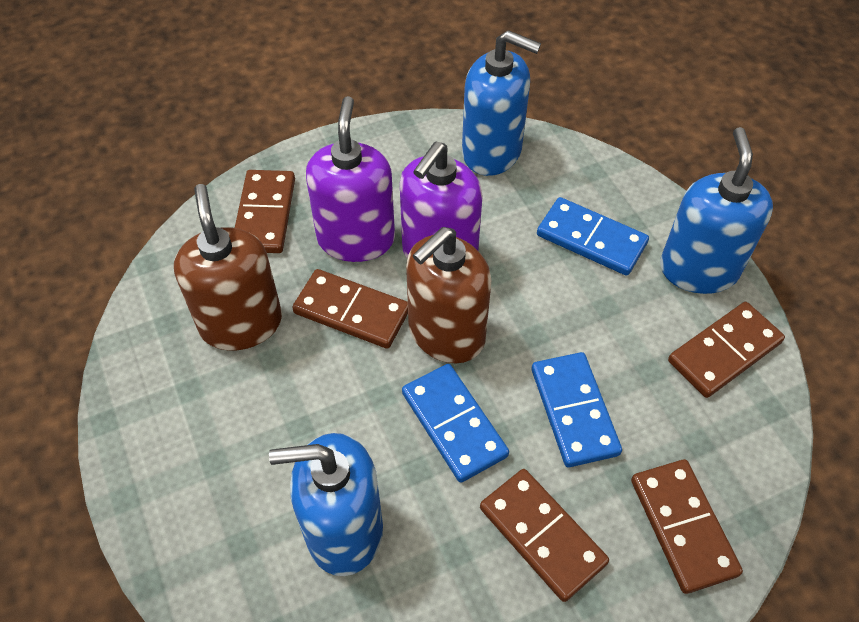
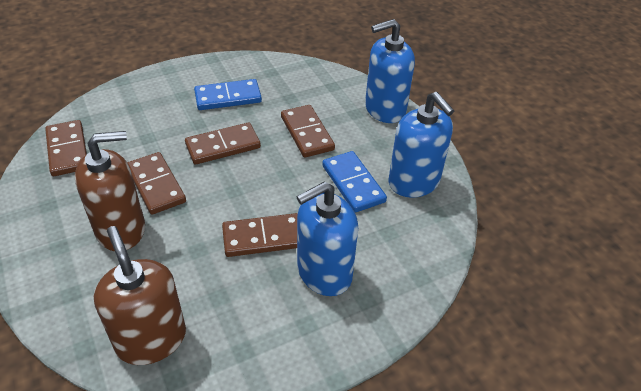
blue domino: 3 -> 2
purple soap dispenser: 2 -> 0

